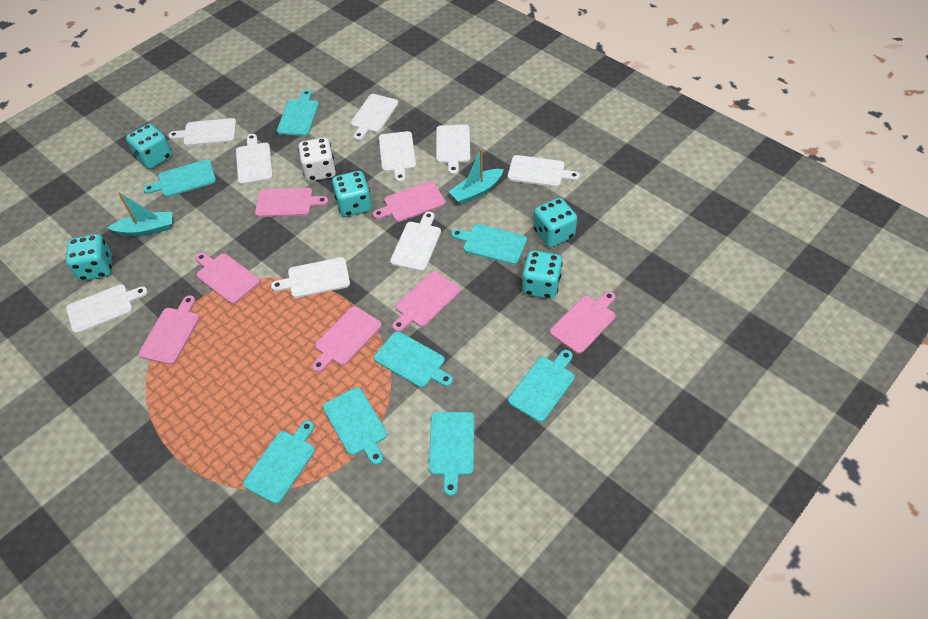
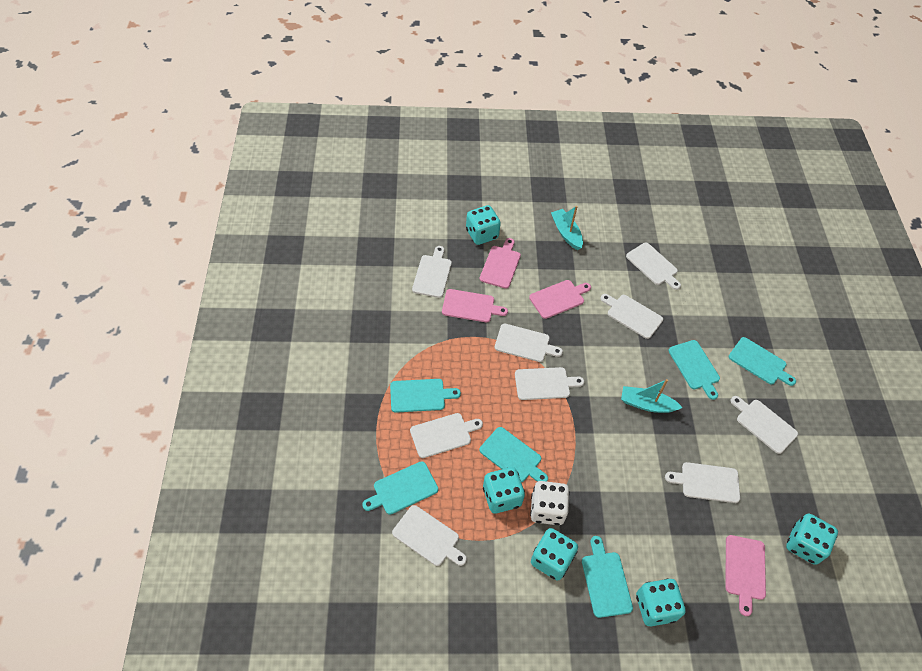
pink cutting board: 7 -> 4
turquoise cutting board: 8 -> 6

